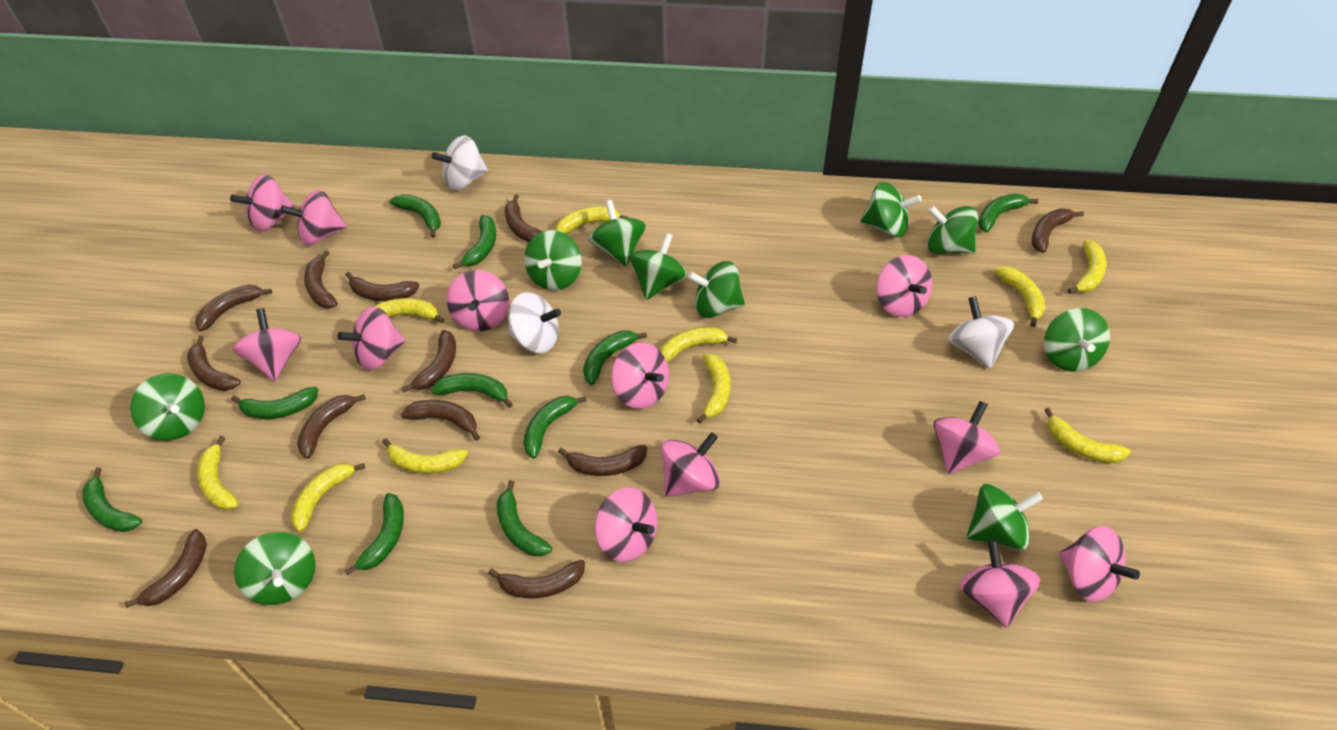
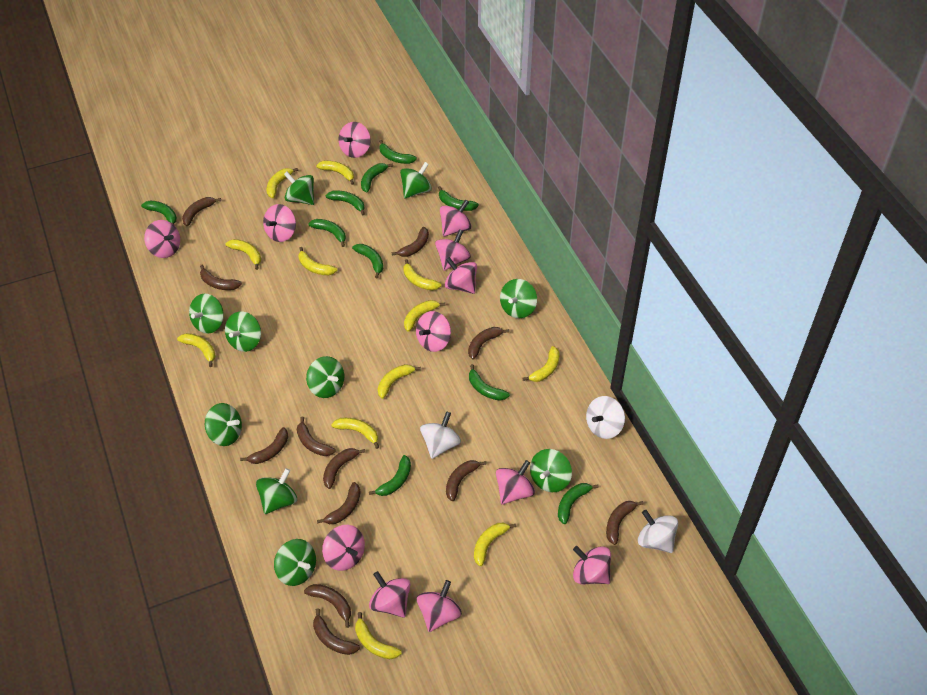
yellow banana: 10 -> 12

